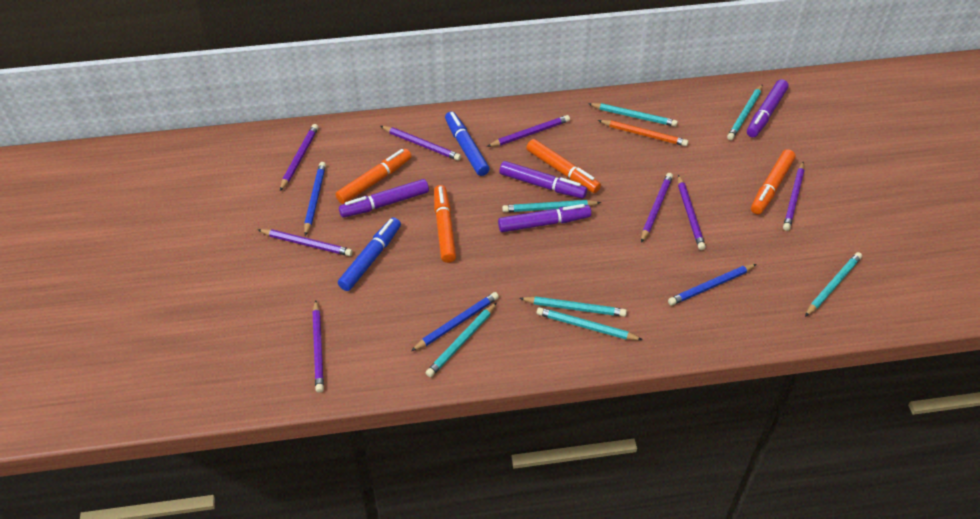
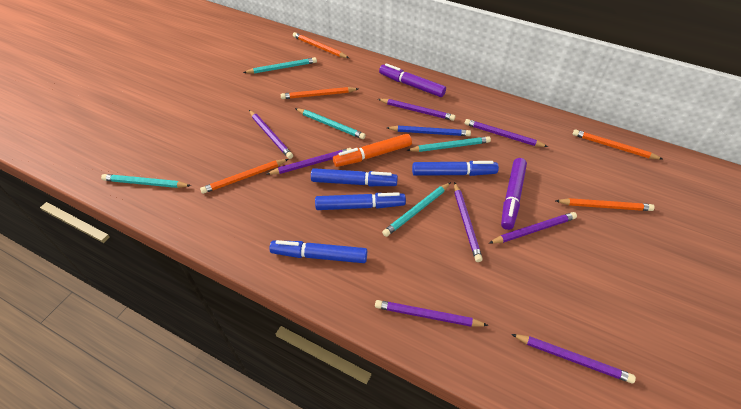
blue marker: 2 -> 4
blue pencil: 3 -> 1
orange marker: 4 -> 1
orange pencil: 1 -> 5
purple marker: 4 -> 2
turquoise pencil: 7 -> 5

